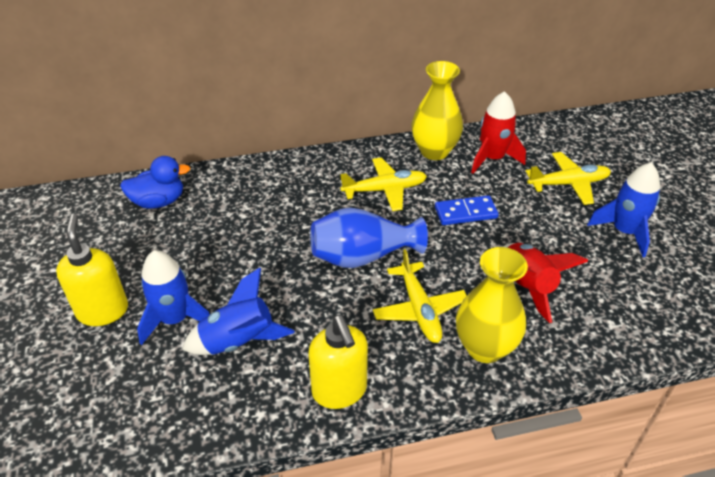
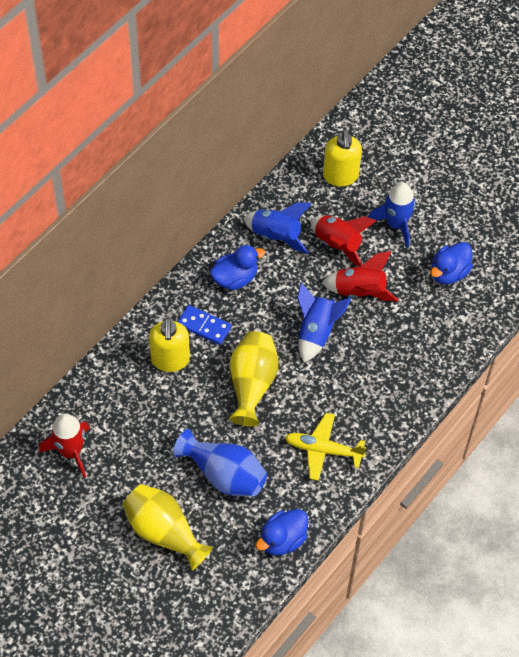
blue duck: 1 -> 3
red rocket: 2 -> 3
yellow plane: 3 -> 1

